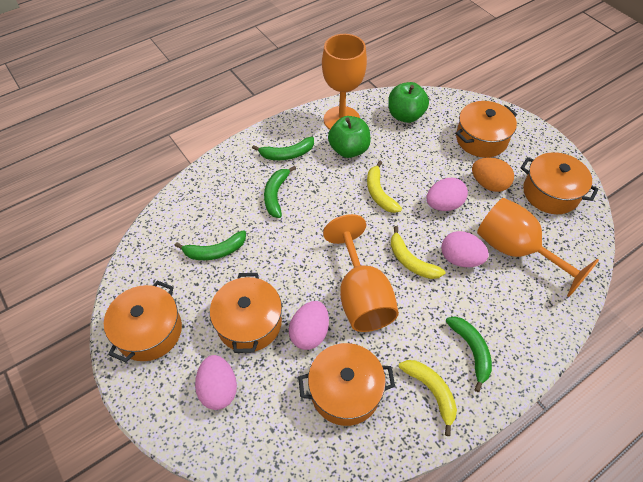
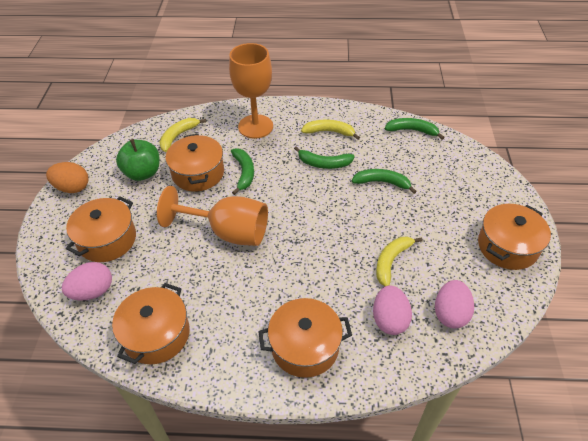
green apple: 2 -> 1
orange goblet: 3 -> 2
pink egg: 4 -> 3

